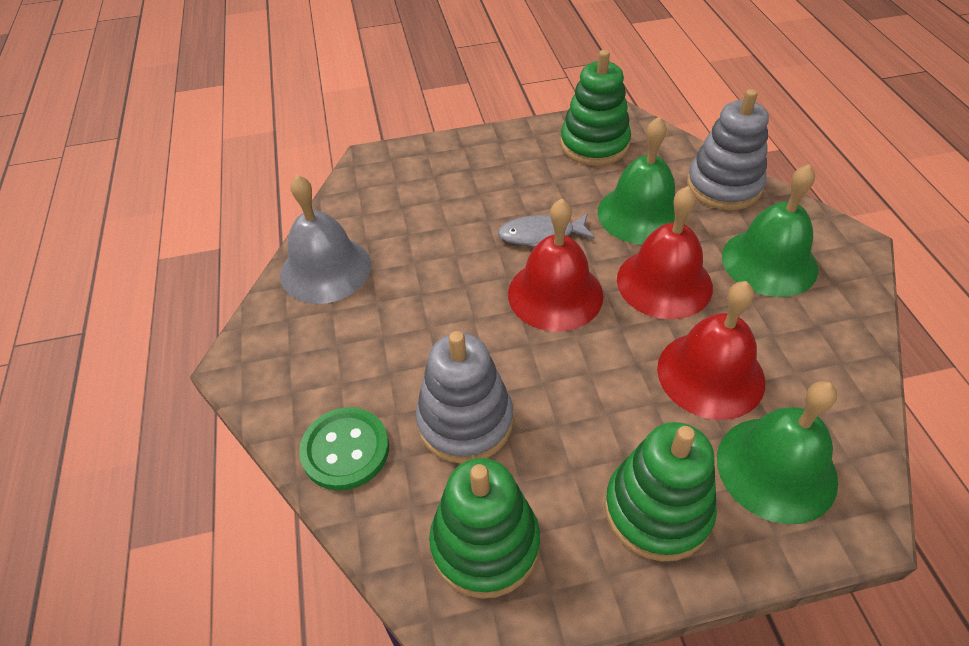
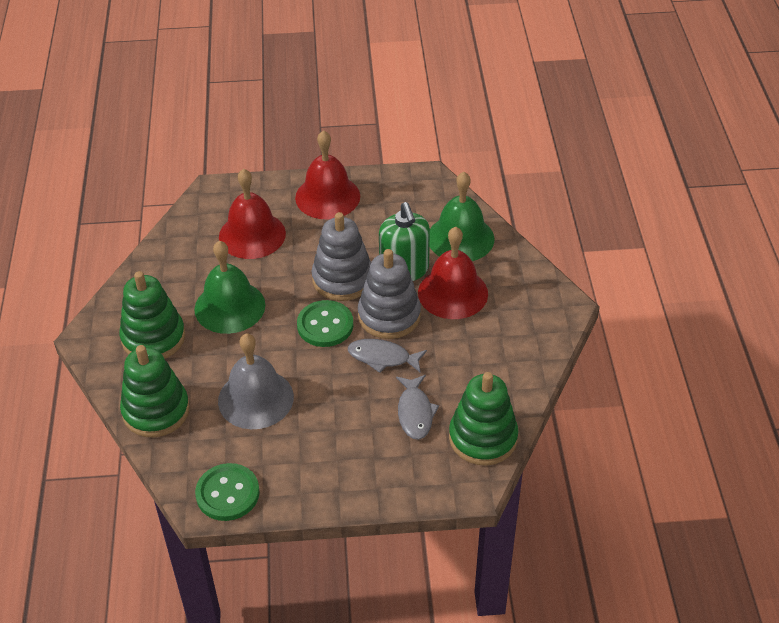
green bell: 3 -> 2
green button: 1 -> 2
green soap dispenser: 0 -> 1
grey fish: 1 -> 2

